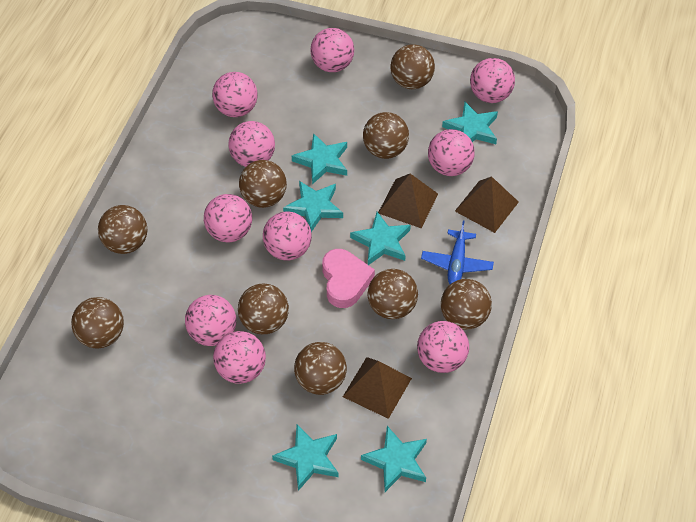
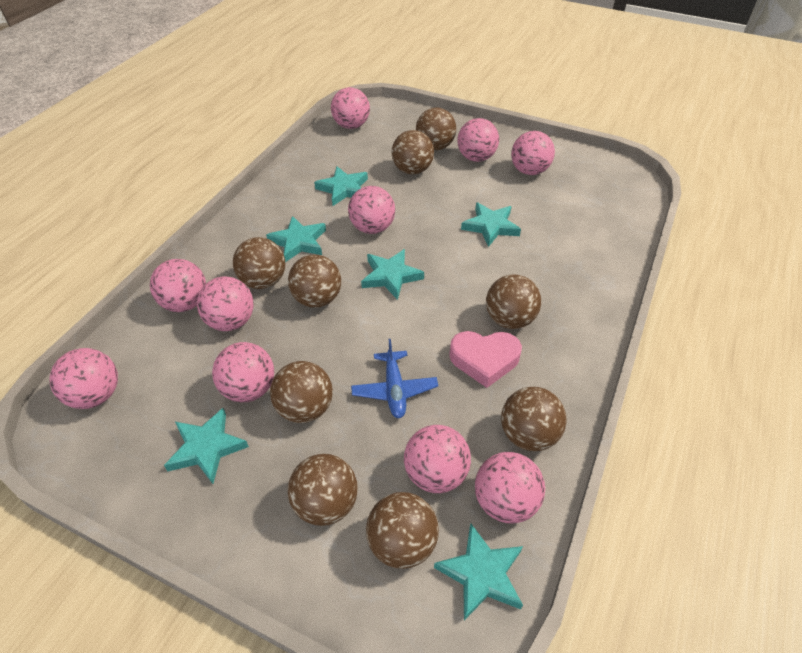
brown pyramid: 3 -> 0

